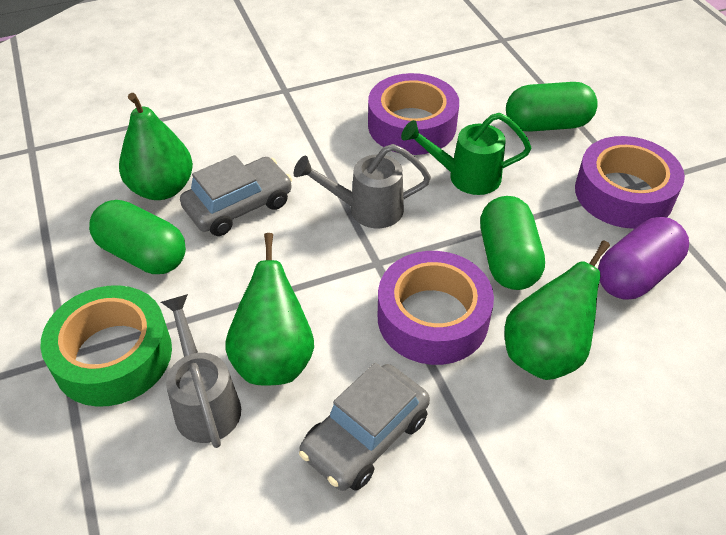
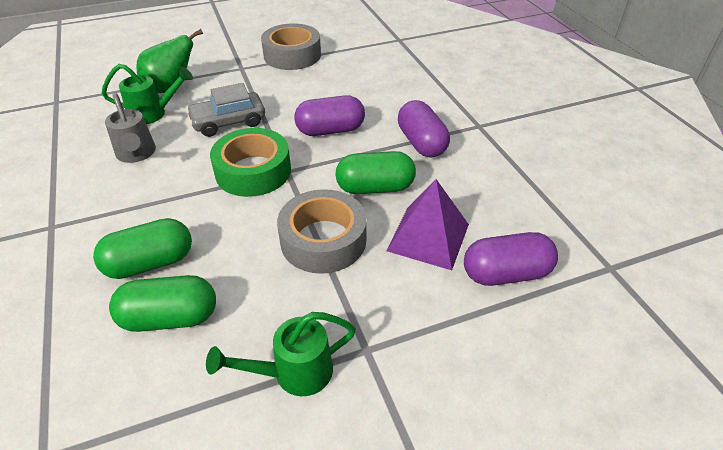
green pear: 3 -> 1
green watering can: 1 -> 2
grey car: 2 -> 1
grey tape: 0 -> 2
grey watering can: 2 -> 1
purple capsule: 1 -> 3
purple pyramid: 0 -> 1
purple tape: 3 -> 0

